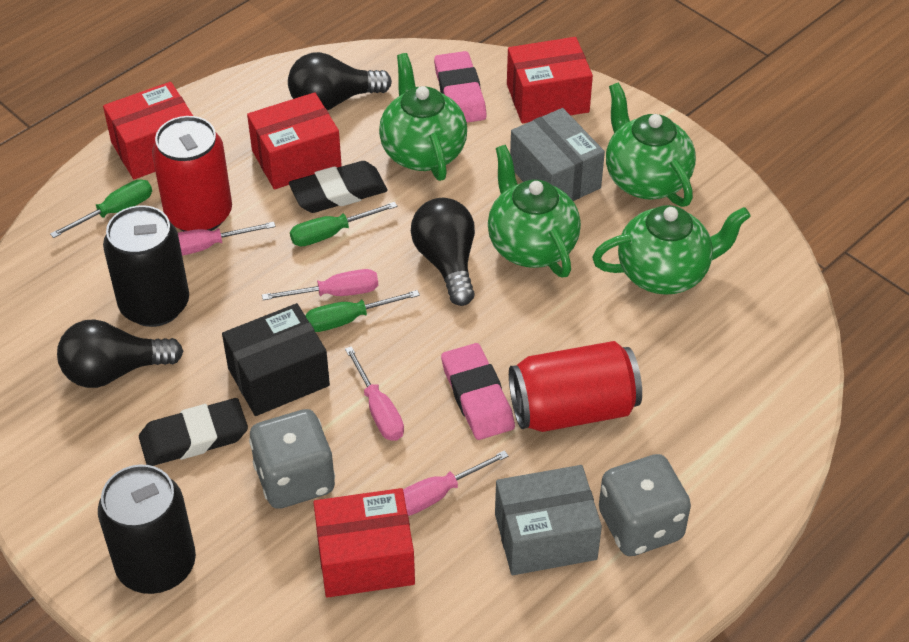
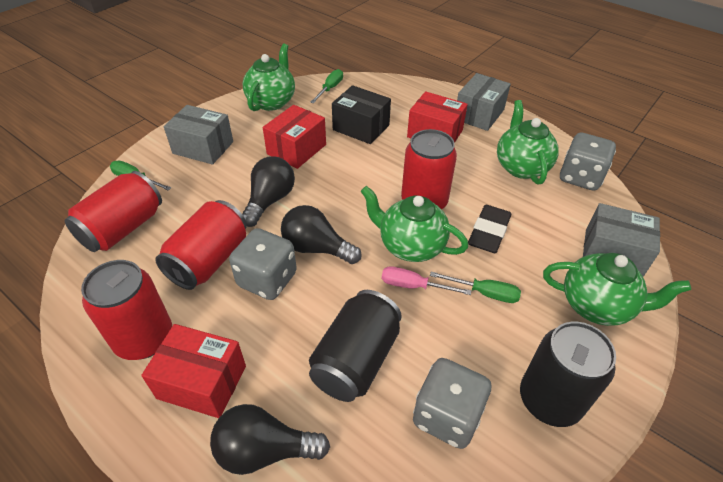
black eraser: 2 -> 1
grey box: 2 -> 3
grey dice: 2 -> 3
pink eraser: 2 -> 0
pink screwdriver: 4 -> 1
red box: 4 -> 3
red can: 2 -> 4

